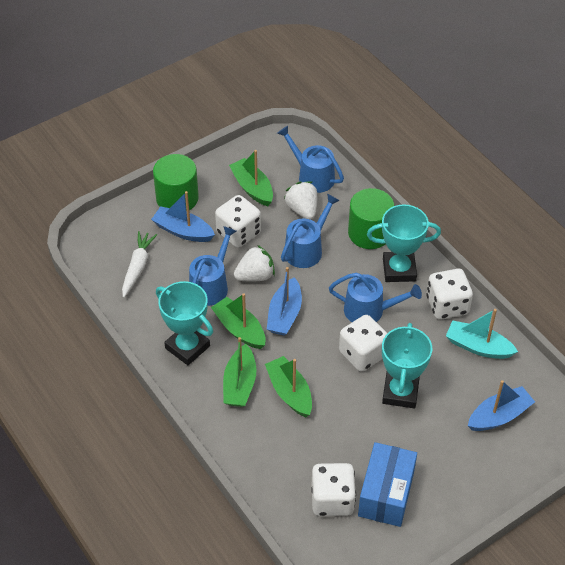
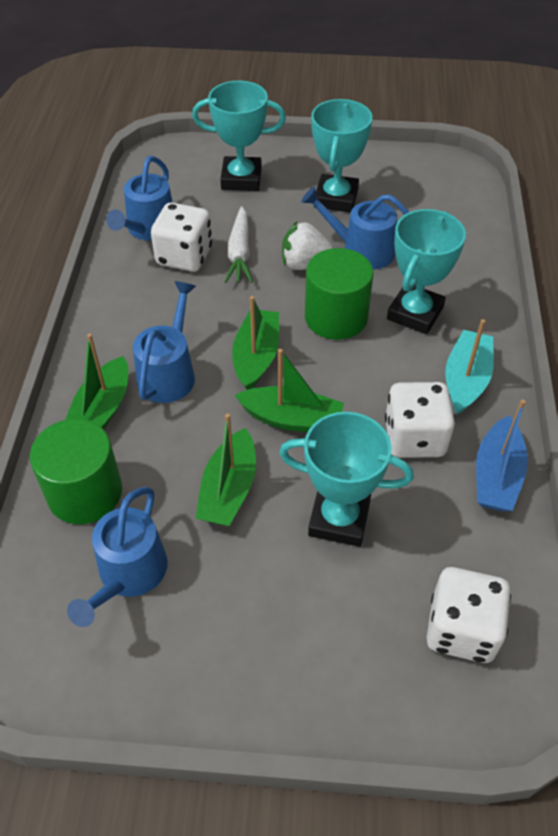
blue boat: 3 -> 1
blue box: 1 -> 0
turquoise trophy: 3 -> 4
white dice: 4 -> 3
white strawberry: 2 -> 1

